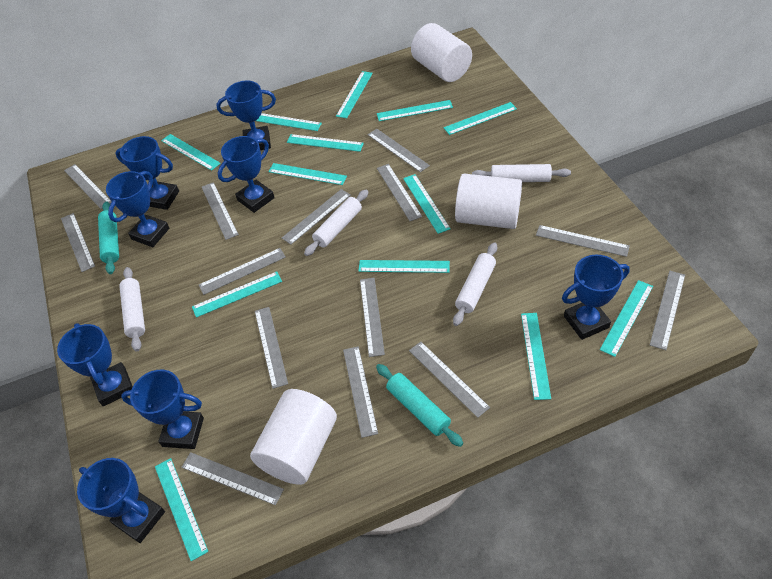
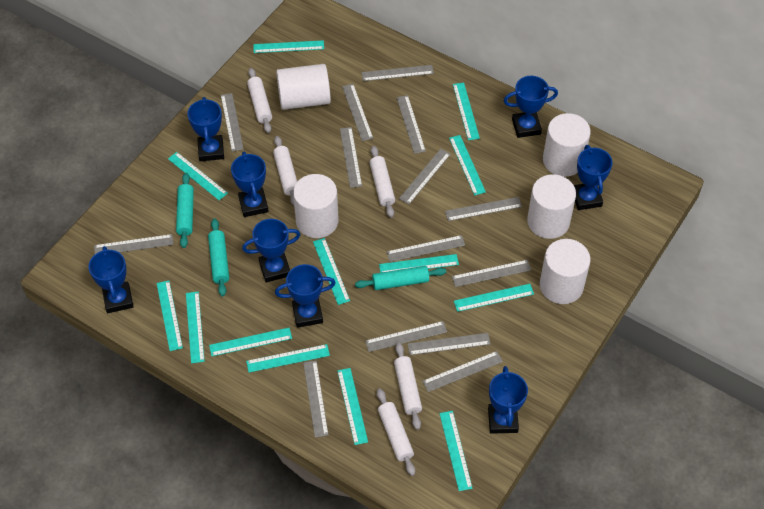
turquoise rolling pin: 2 -> 3
white cylinder: 3 -> 5
white rolling pin: 4 -> 5

